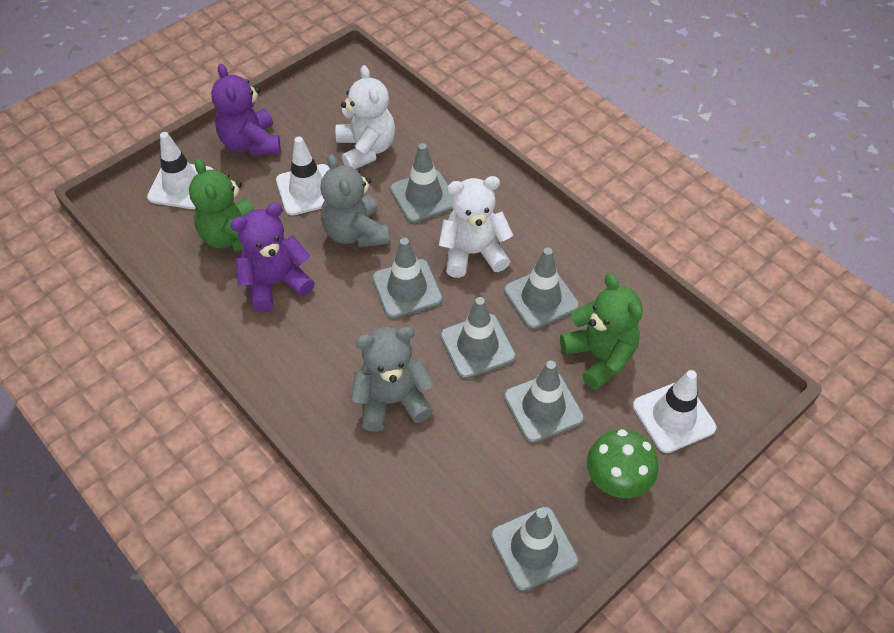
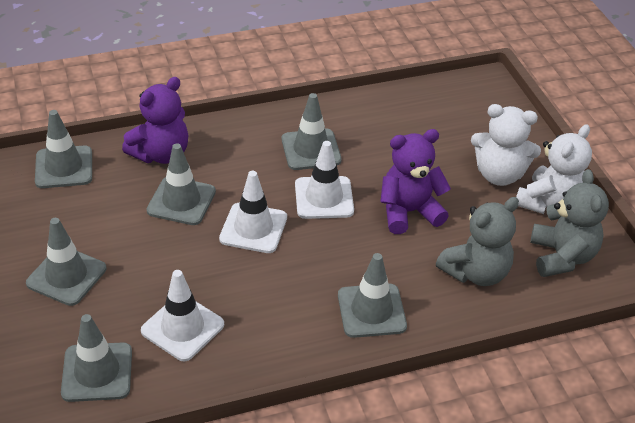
green mushroom: 1 -> 0
green teddy bear: 2 -> 0

